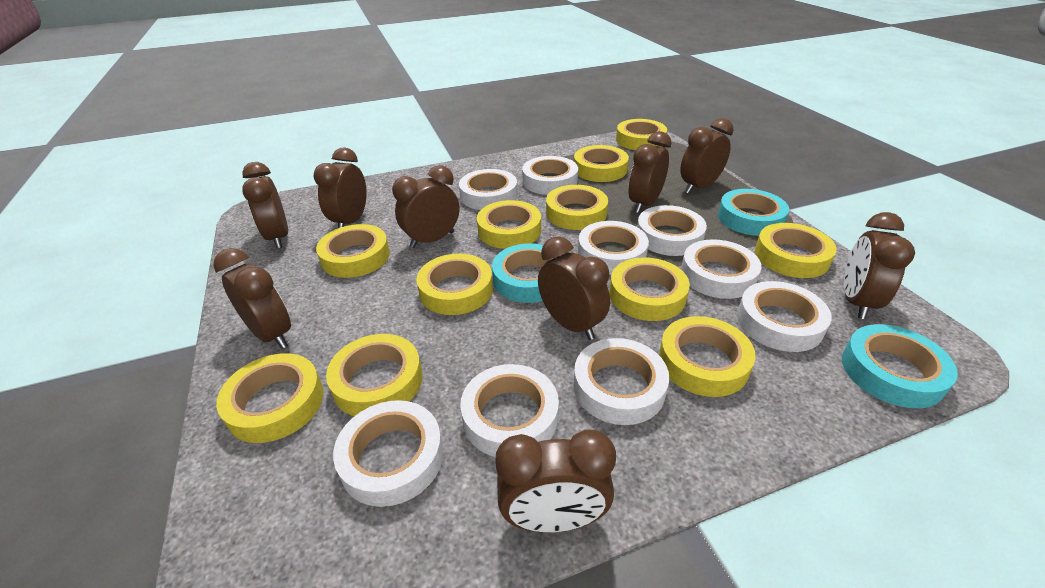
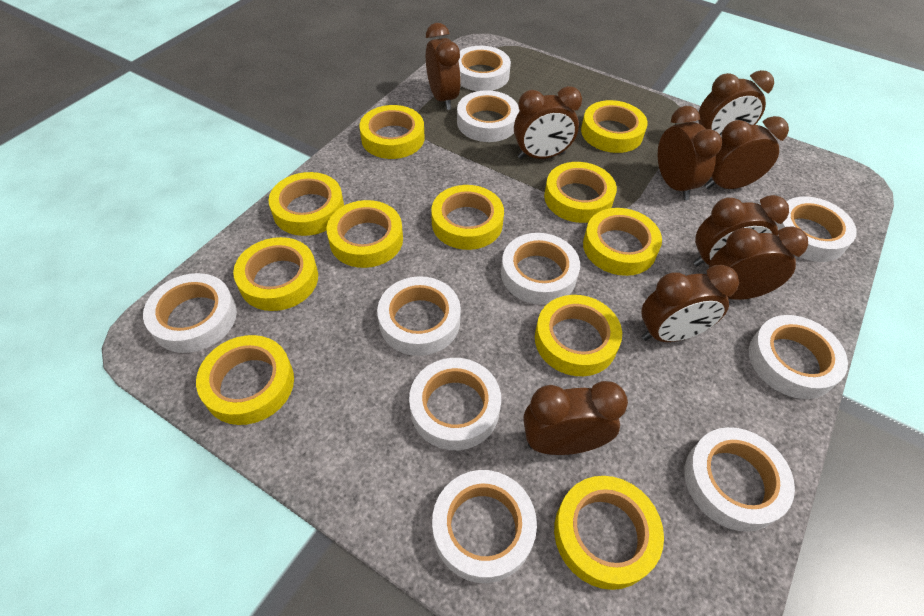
turquoise tape: 3 -> 0
white tape: 9 -> 10

